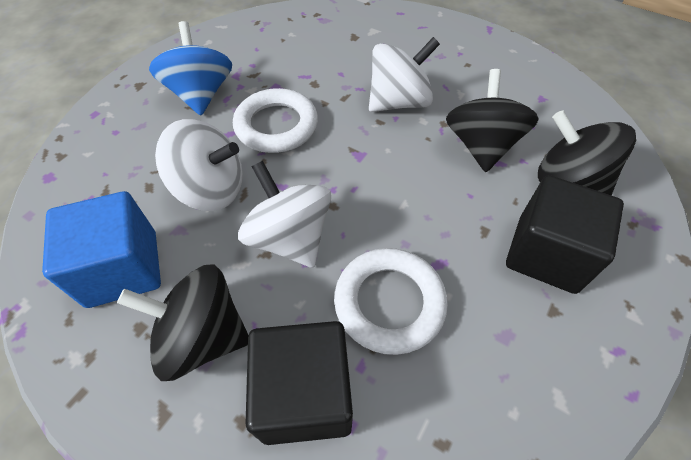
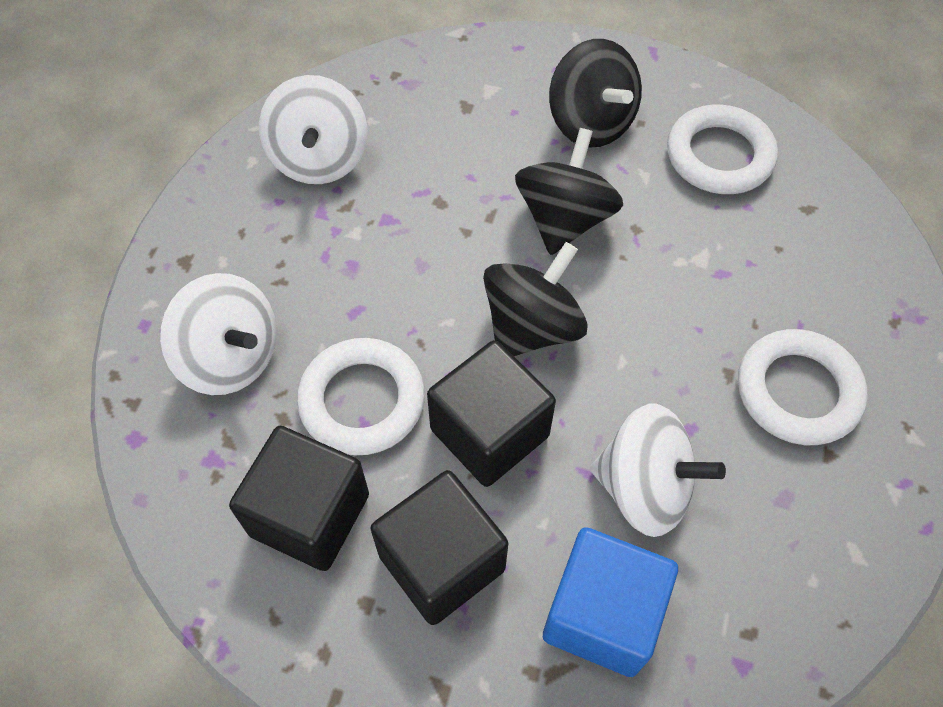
black cube: 2 -> 3
blue spinning top: 1 -> 0
white ring: 2 -> 3

